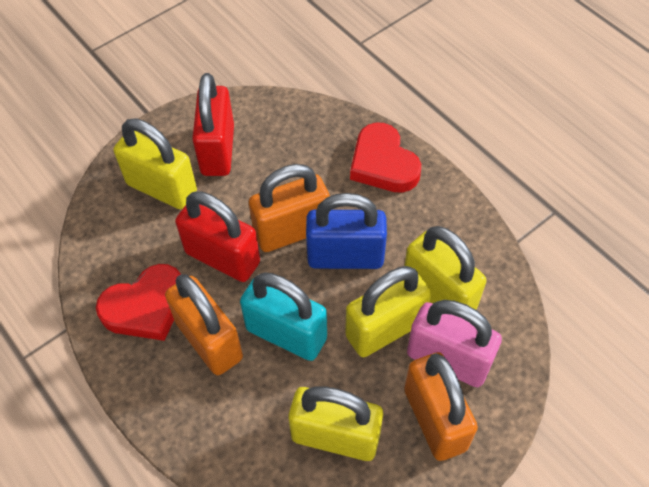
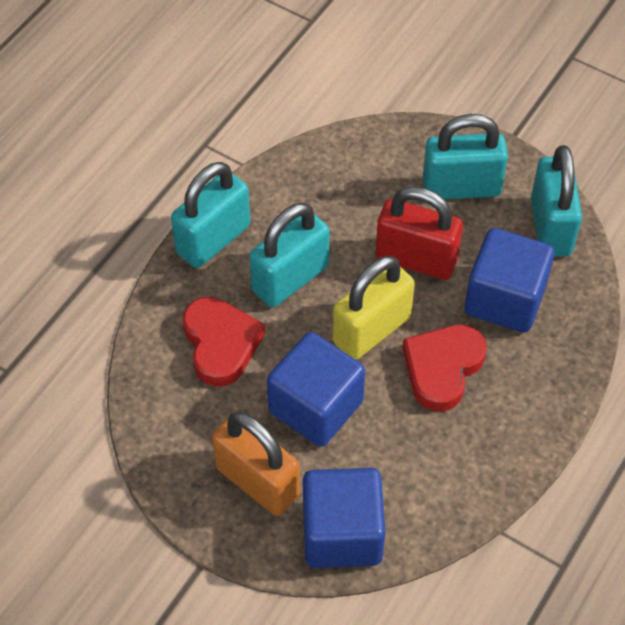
blue cube: 0 -> 3
blue padlock: 1 -> 0
orange padlock: 3 -> 1
pink padlock: 1 -> 0
red padlock: 2 -> 1
turquoise padlock: 1 -> 4
yellow padlock: 4 -> 1

